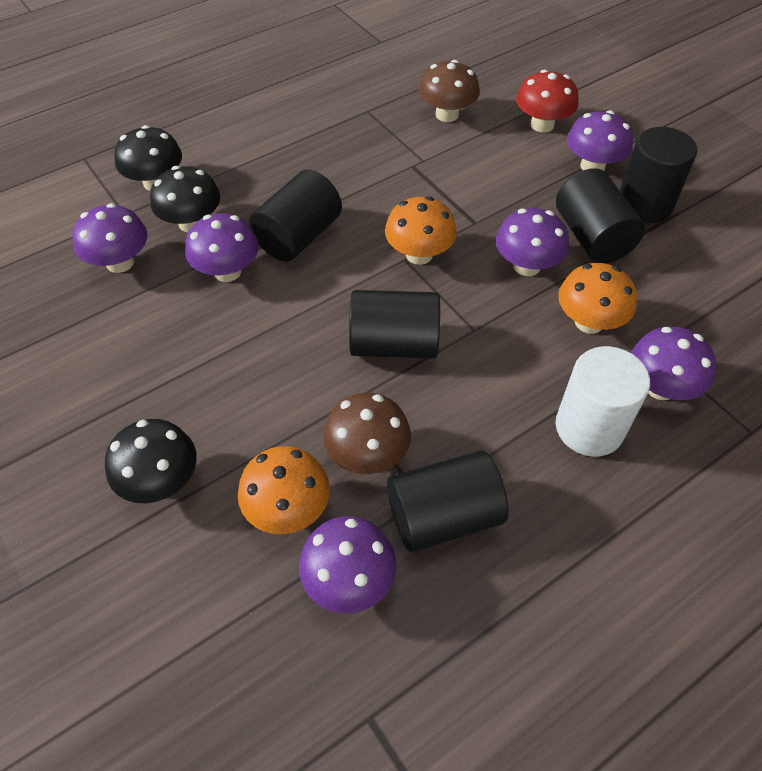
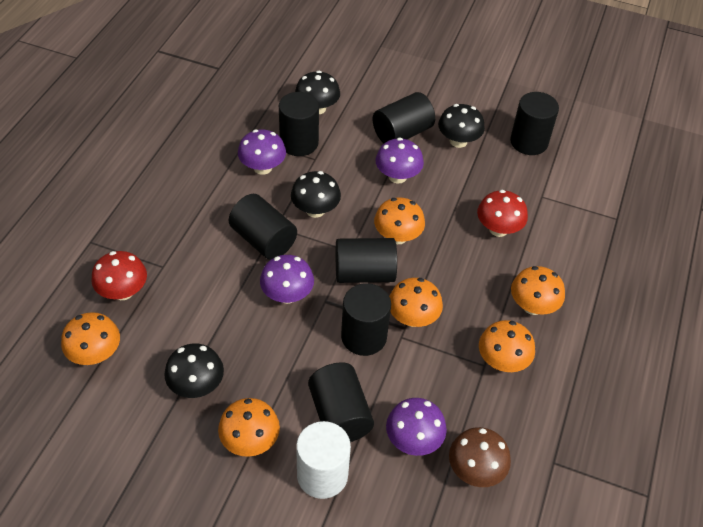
black cylinder: 5 -> 7
black mushroom: 3 -> 4
brown mushroom: 2 -> 1
orange mushroom: 3 -> 6
purple mushroom: 6 -> 4
red mushroom: 1 -> 2

